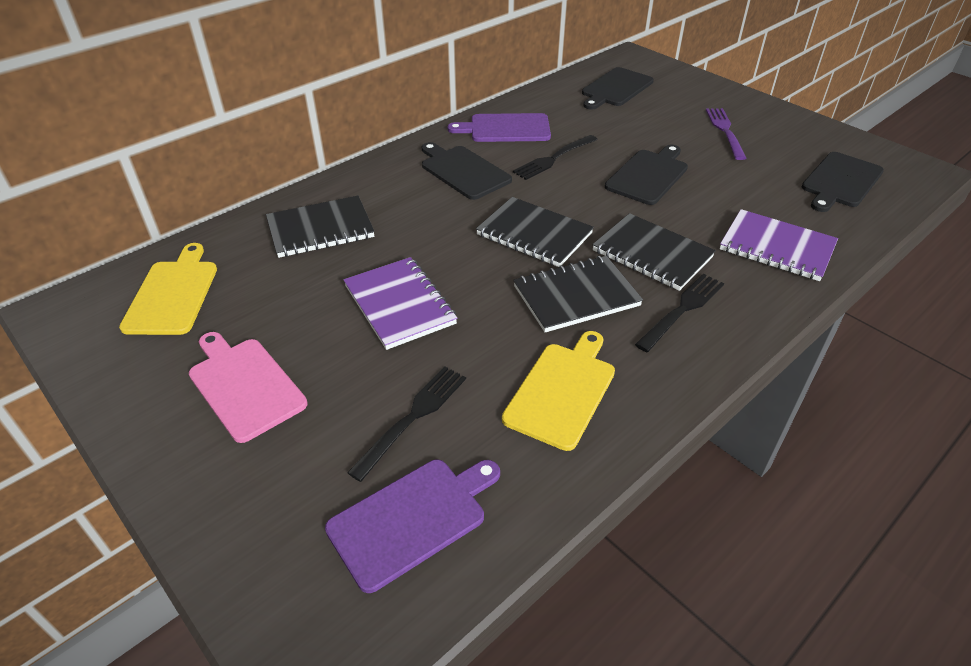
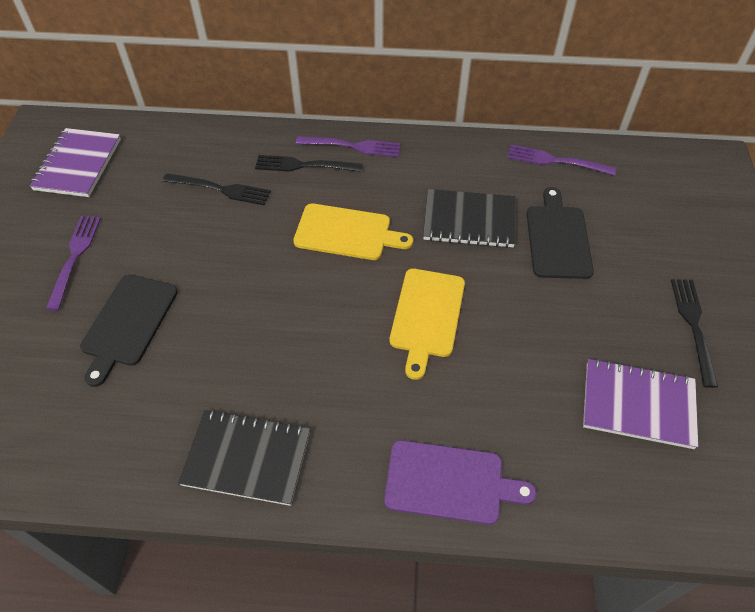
black cutting board: 4 -> 2
black notebook: 4 -> 2
pink cutting board: 1 -> 0
purple cutting board: 2 -> 1
purple fork: 1 -> 3

